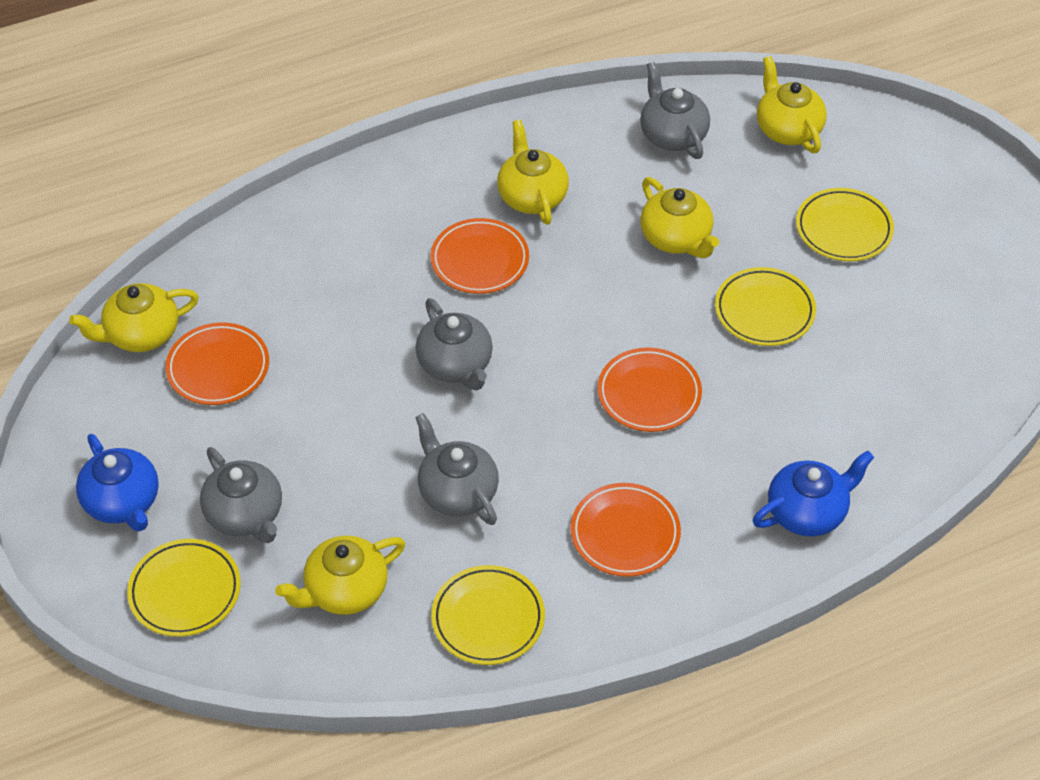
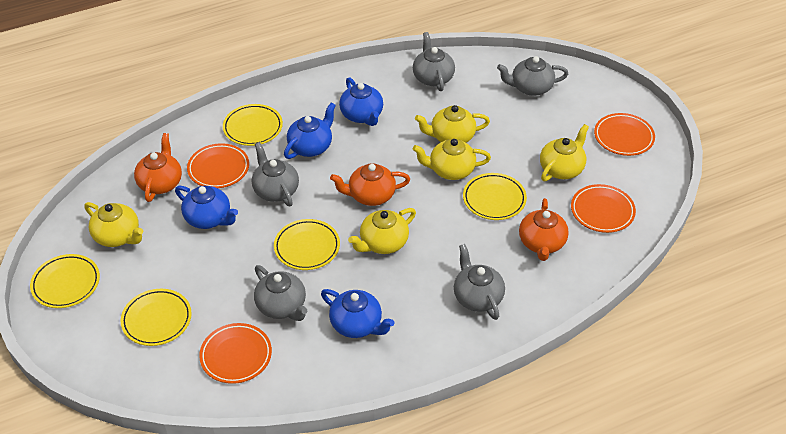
blue teapot: 2 -> 4
grey teapot: 4 -> 5
orange teapot: 0 -> 3
yellow plate: 4 -> 5

